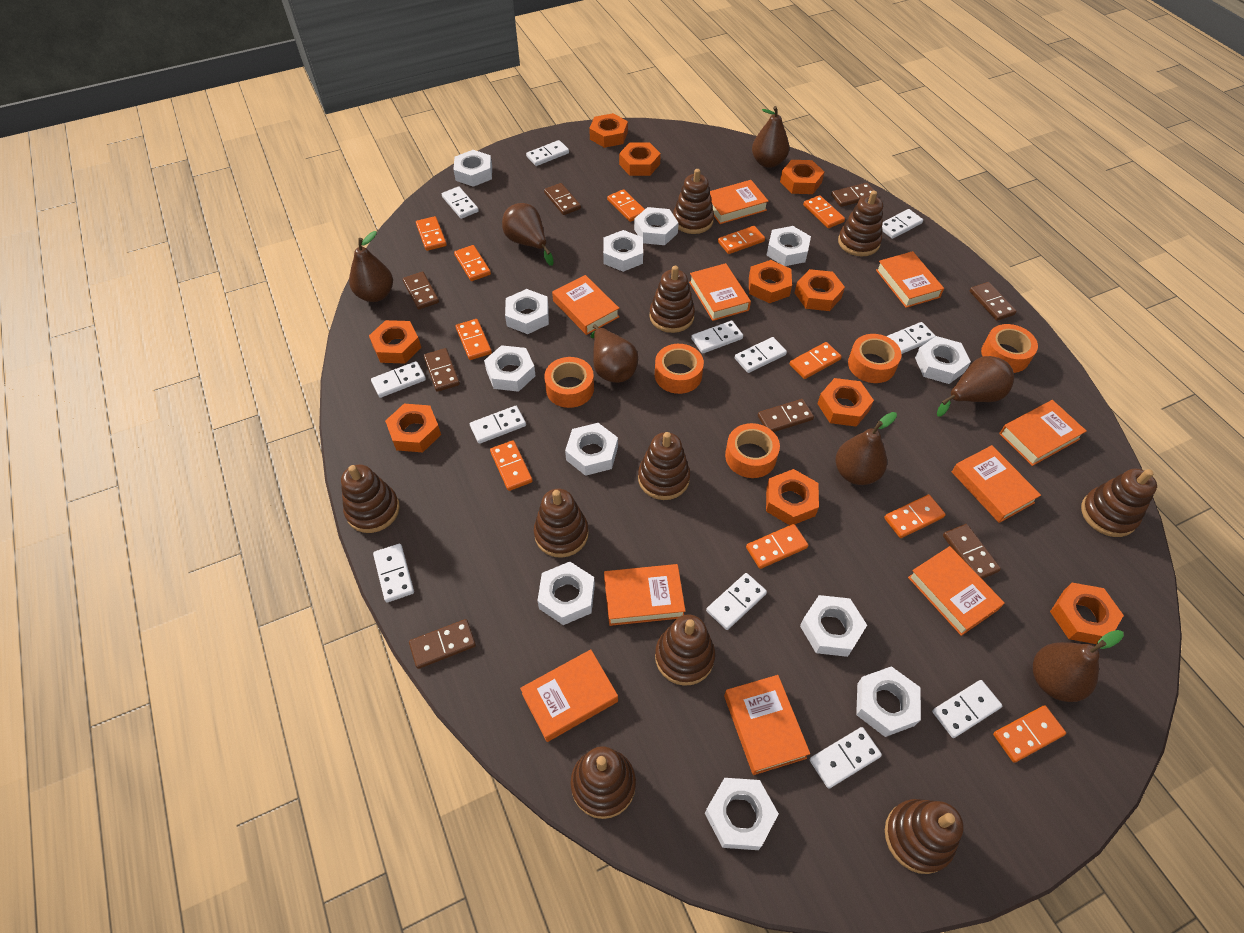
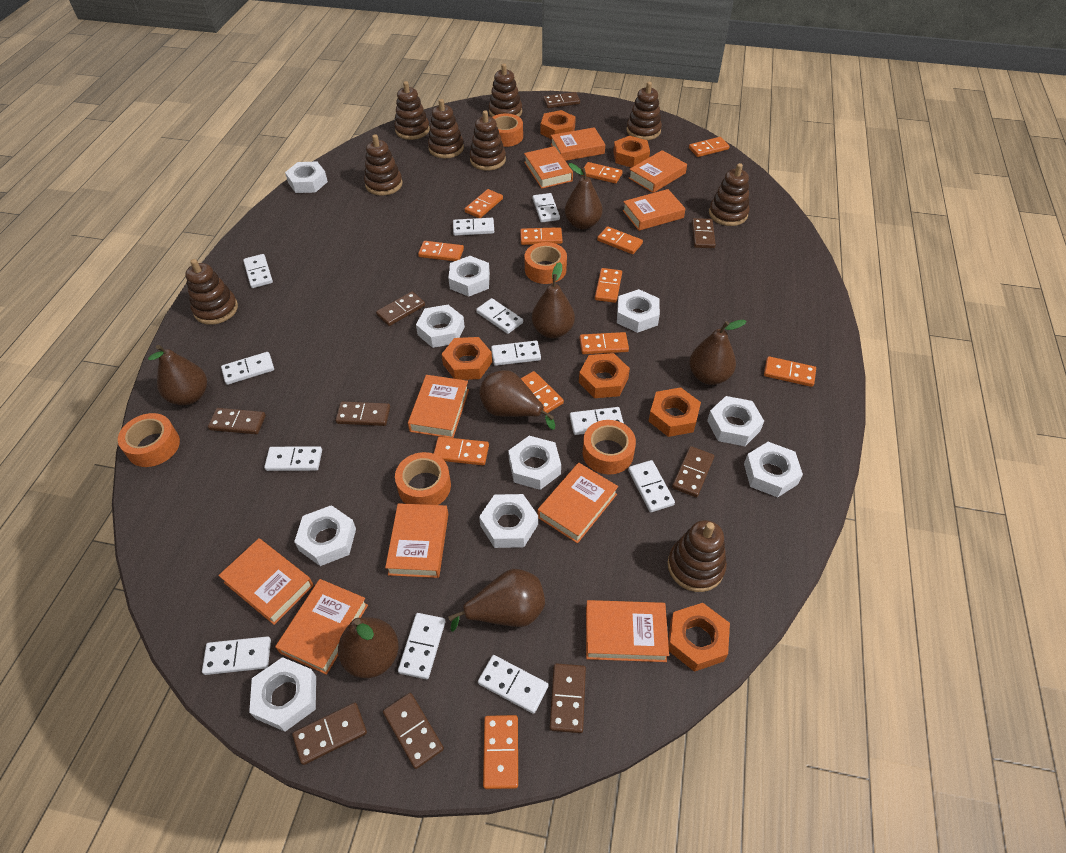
brown domino: 8 -> 9
brown stacking toy: 10 -> 9
orange domino: 11 -> 12
orange nut: 10 -> 6
white nut: 12 -> 10

